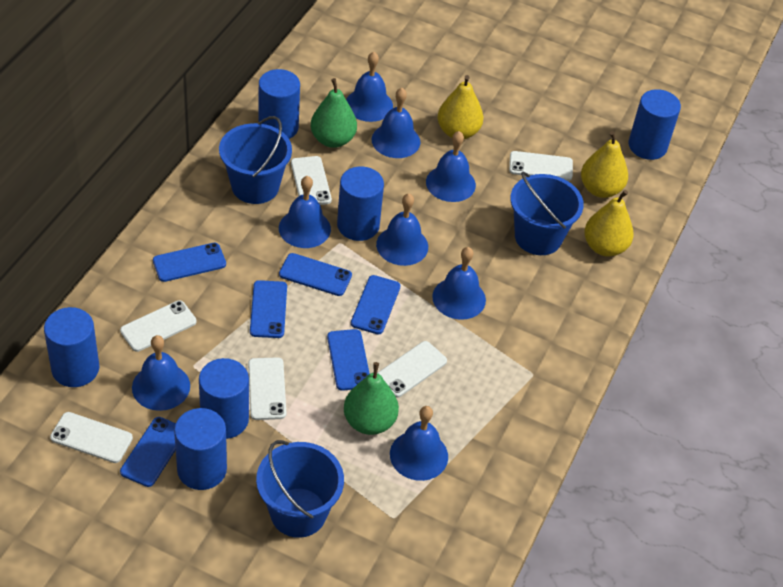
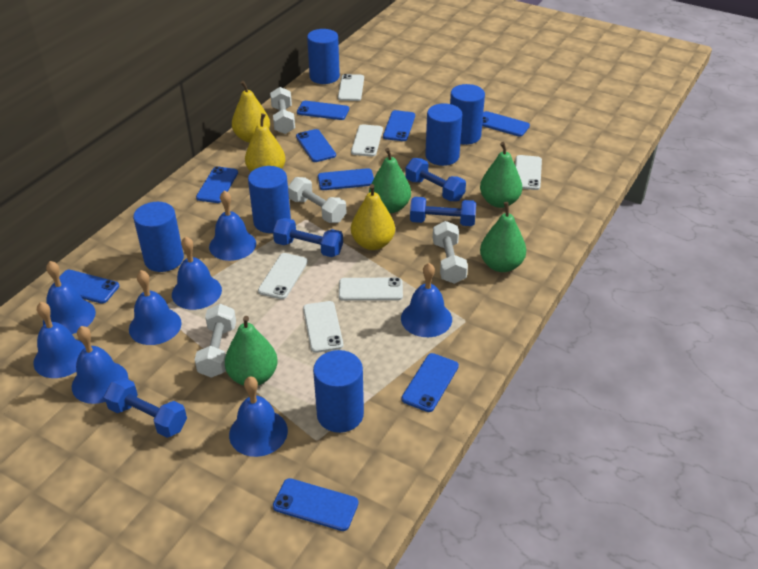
blue bucket: 3 -> 0
blue dumbbell: 0 -> 4
blue phone: 6 -> 9
green pear: 2 -> 4
white dumbbell: 0 -> 4

